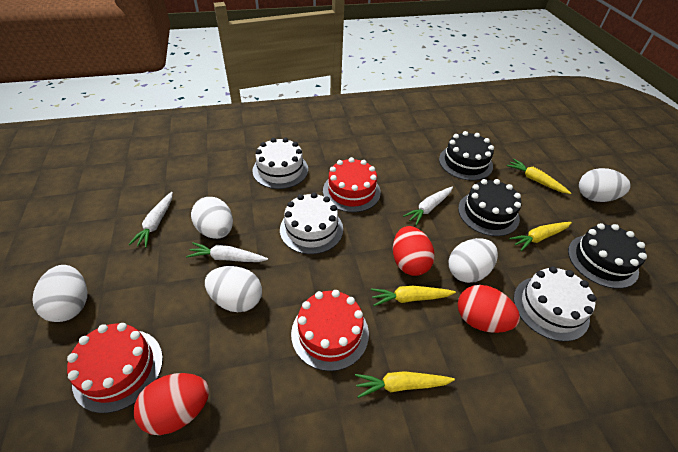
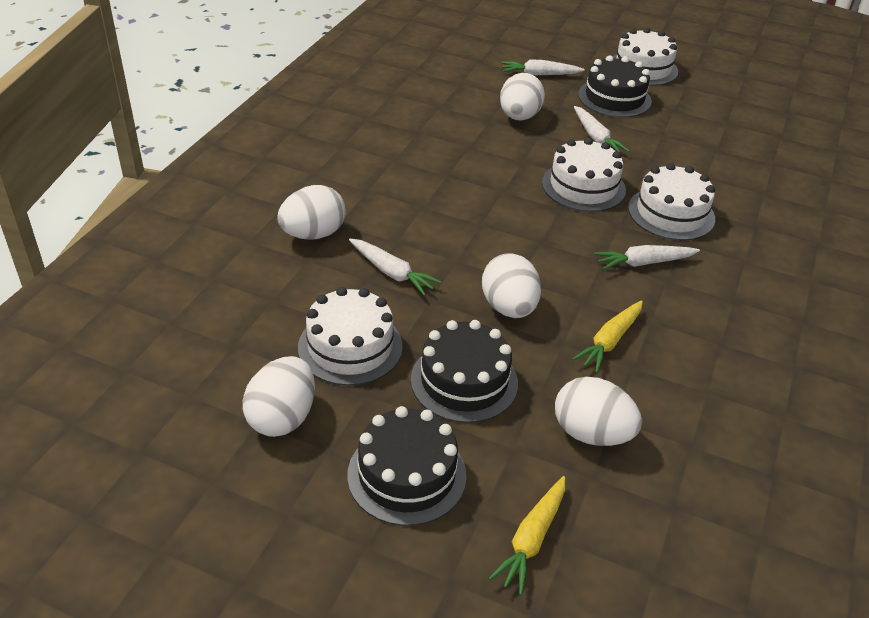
red cake: 3 -> 0
red egg: 3 -> 0
white cake: 3 -> 4
white carrot: 3 -> 4
yellow carrot: 4 -> 2

